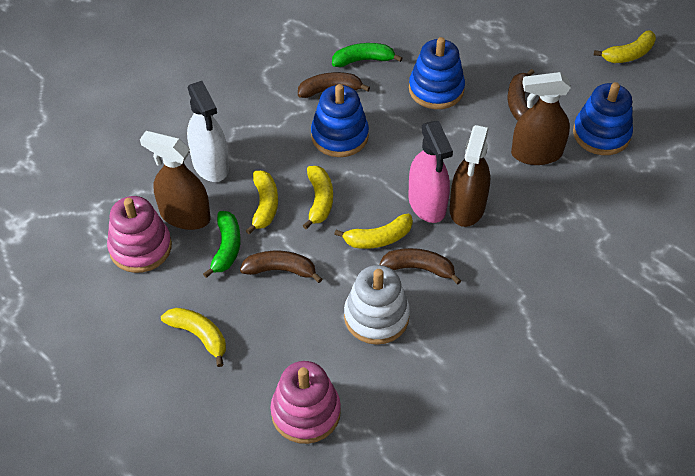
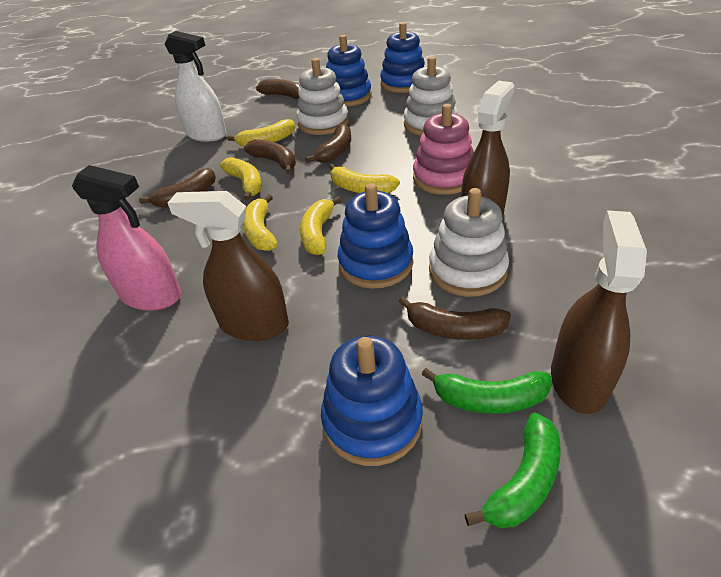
blue stacking toy: 3 -> 4
brown banana: 4 -> 5
pink stacking toy: 2 -> 1
white stacking toy: 1 -> 3

